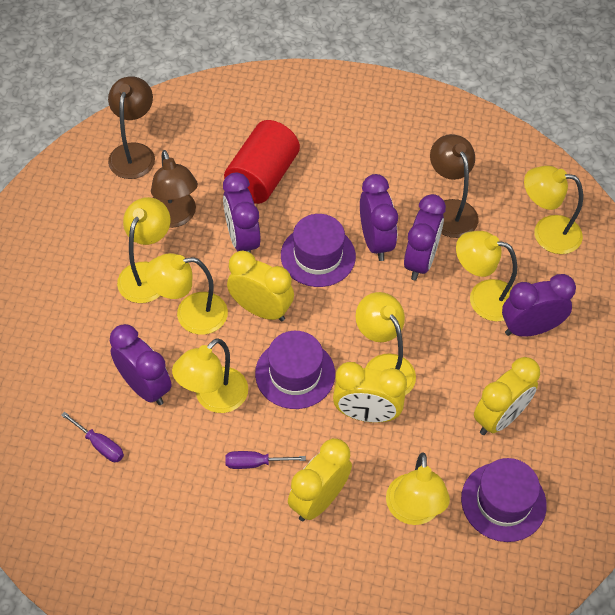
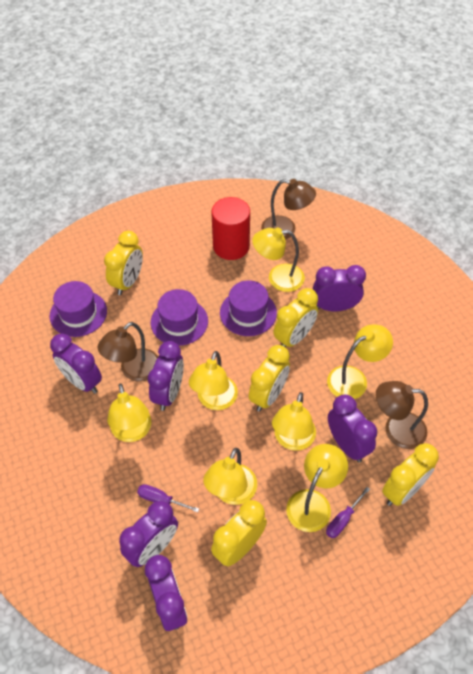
purple clock: 5 -> 6
yellow clock: 4 -> 5

